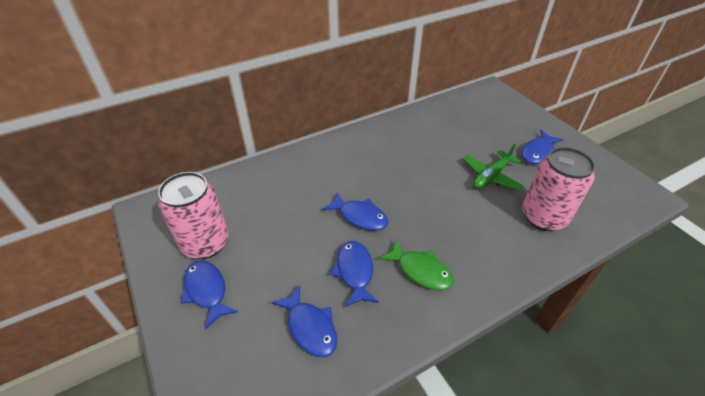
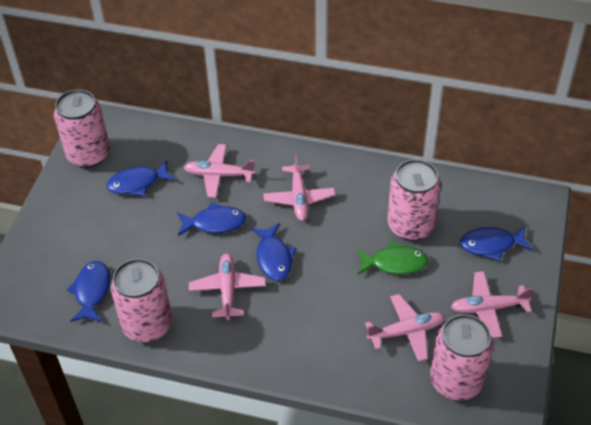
green plane: 1 -> 0
pink can: 2 -> 4
pink plane: 0 -> 5

